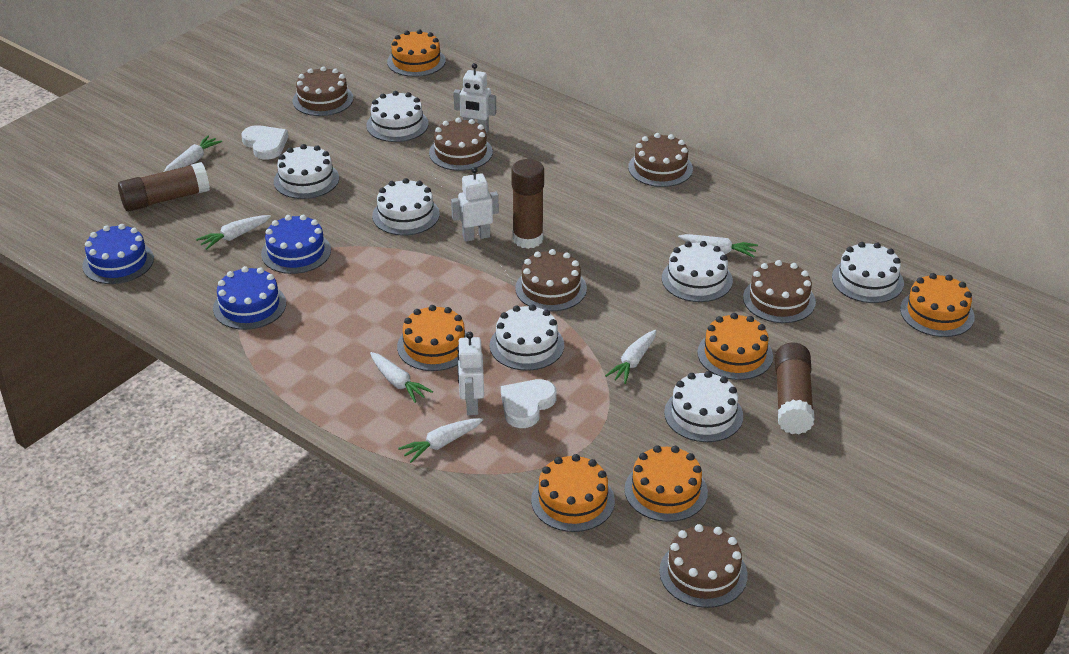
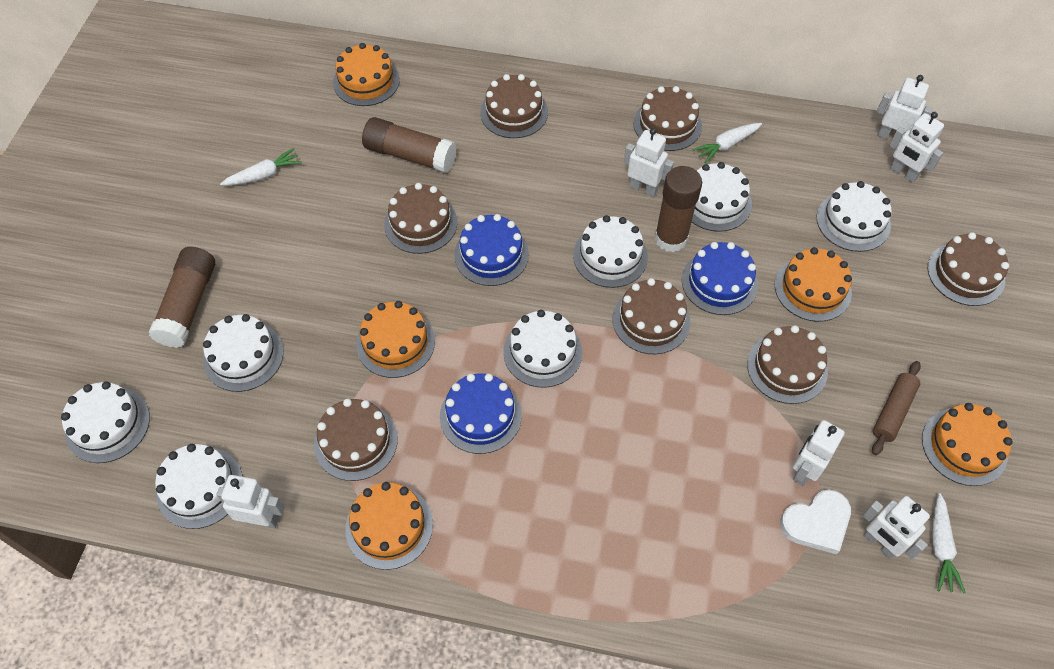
brown cake: 6 -> 7
brown rolling pin: 0 -> 1
orange cake: 6 -> 5
white carrot: 6 -> 3
white heart: 2 -> 1
white robot: 3 -> 6

